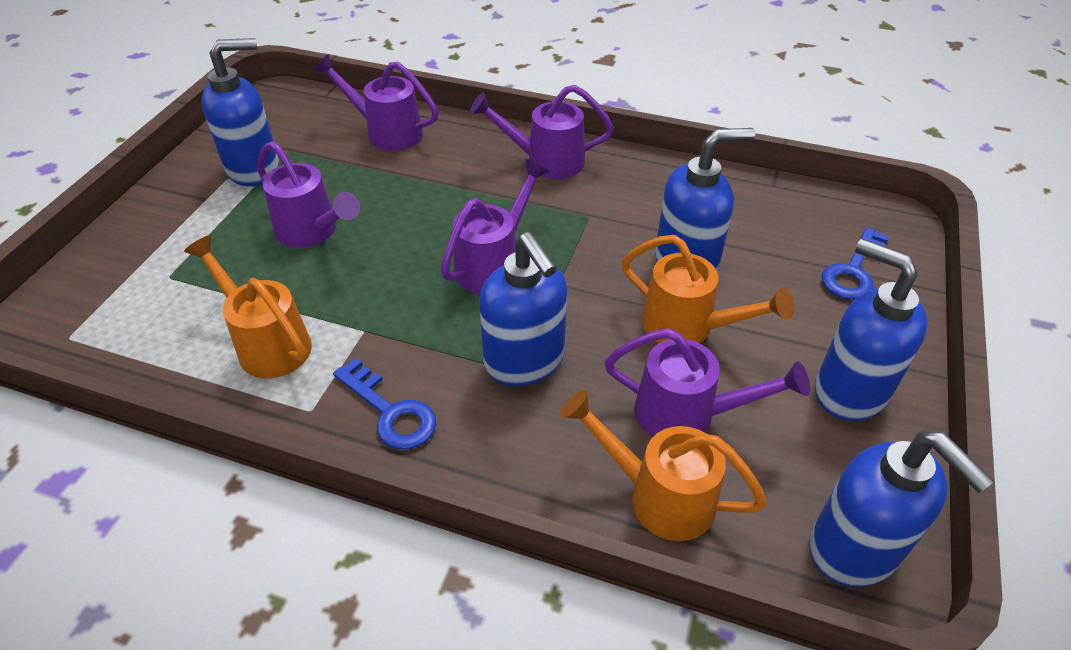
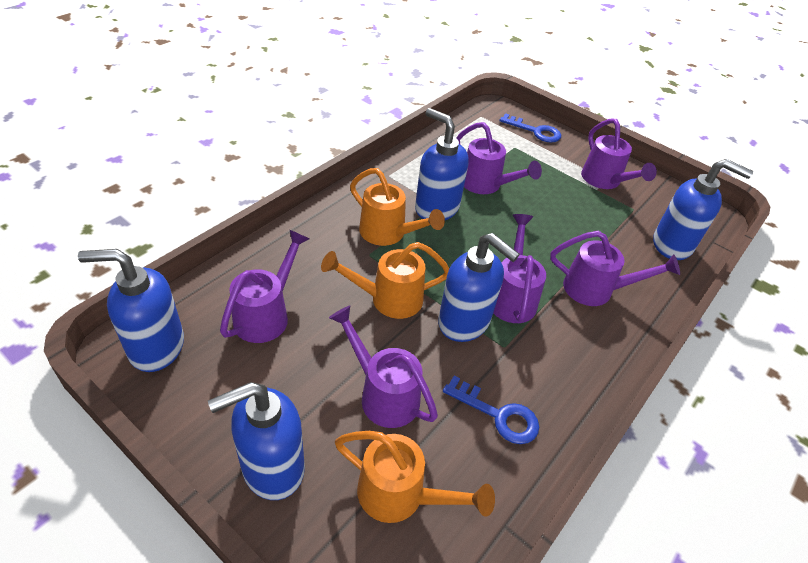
purple watering can: 5 -> 6

